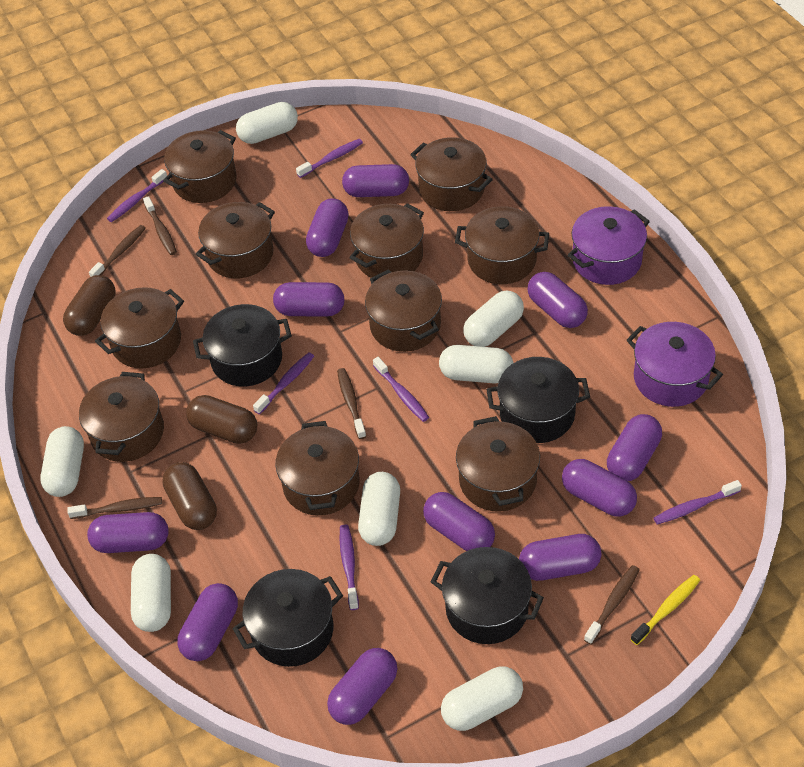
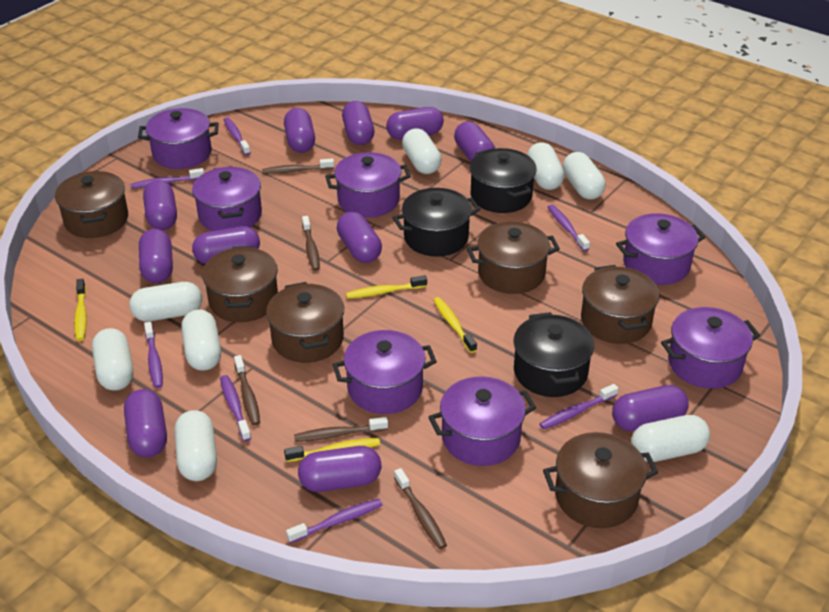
black pot: 4 -> 3
brown capsule: 3 -> 0
brown pot: 10 -> 6
purple pot: 2 -> 7
purple toothbrush: 6 -> 7
white capsule: 7 -> 8
yellow toothbrush: 1 -> 4

